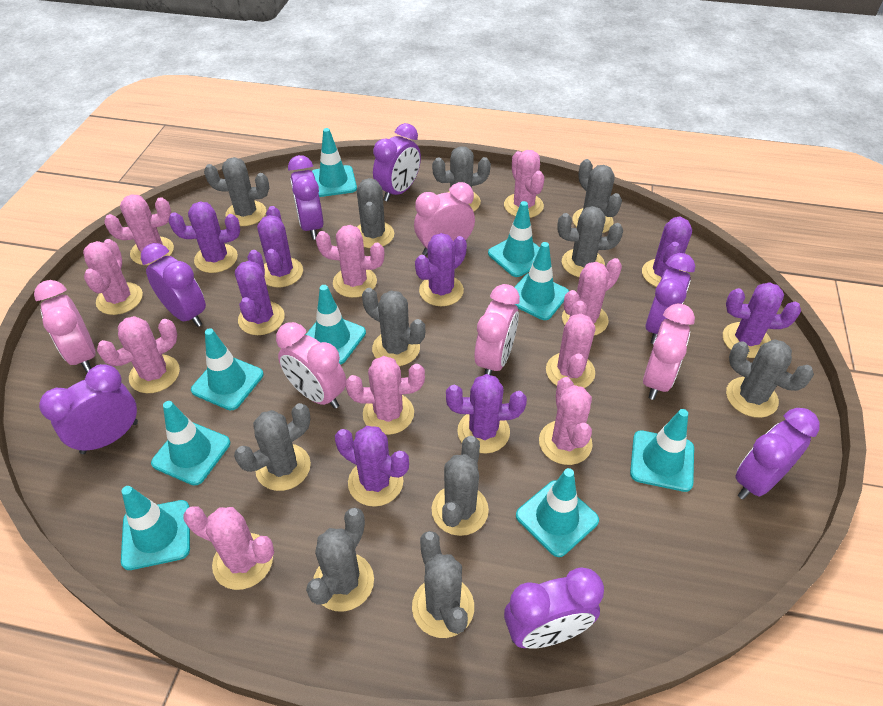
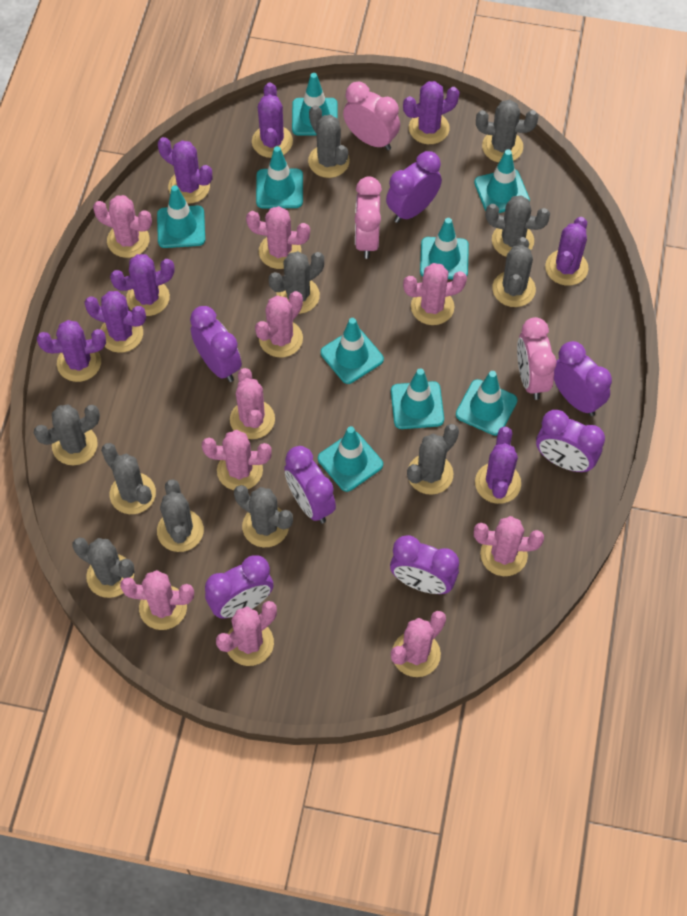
pink clock: 5 -> 3

